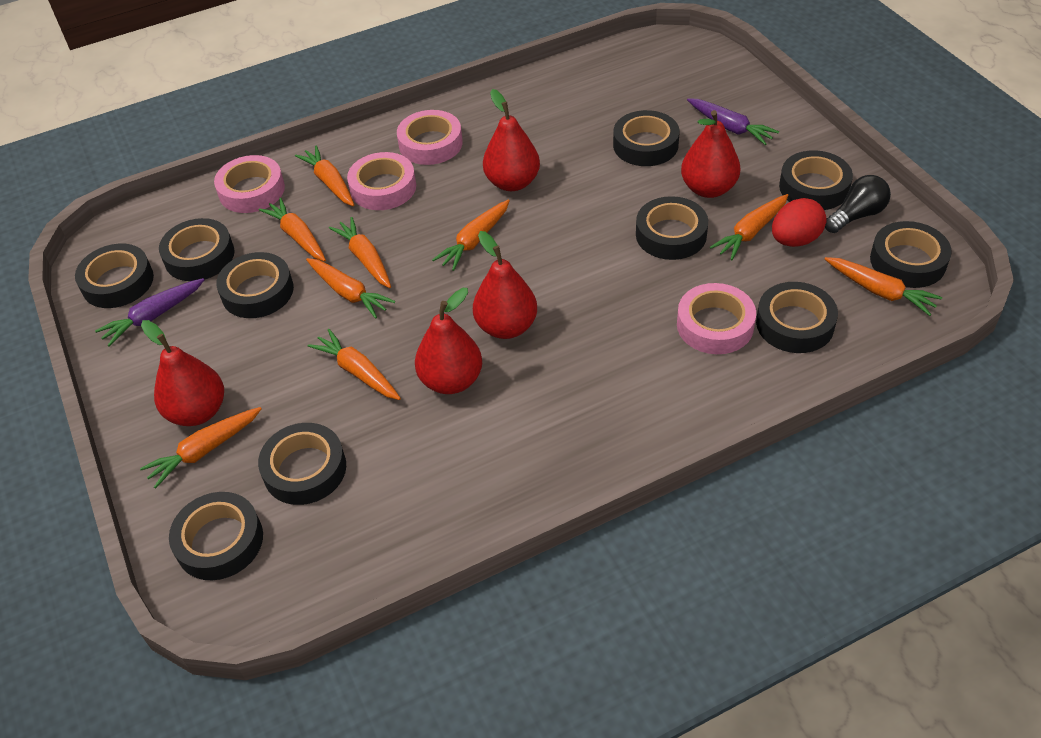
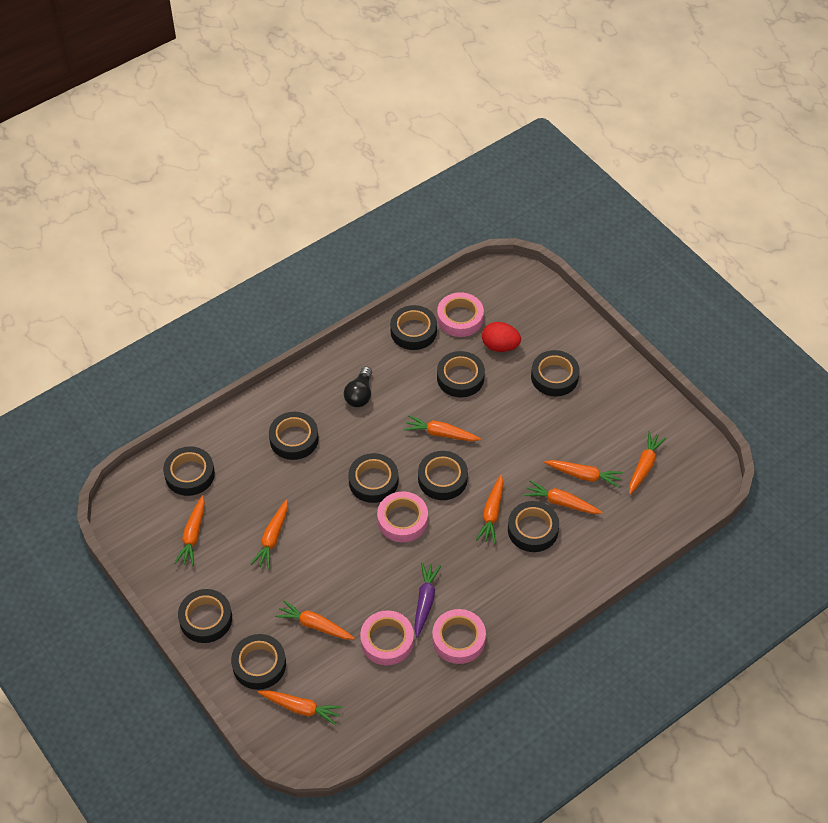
purple carrot: 2 -> 1
red pear: 5 -> 0

